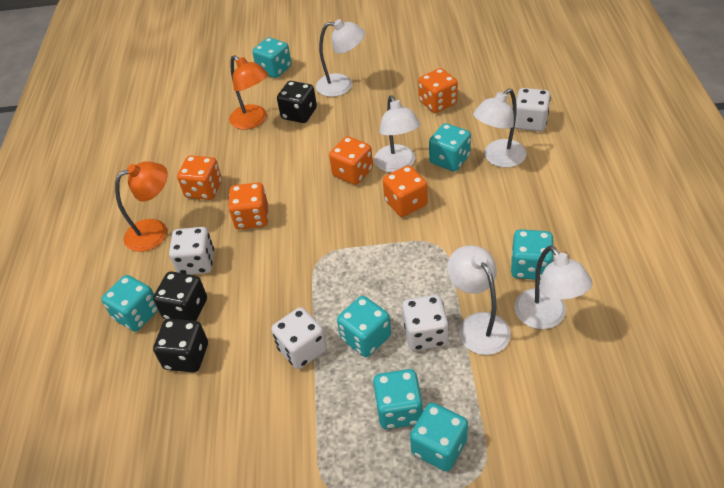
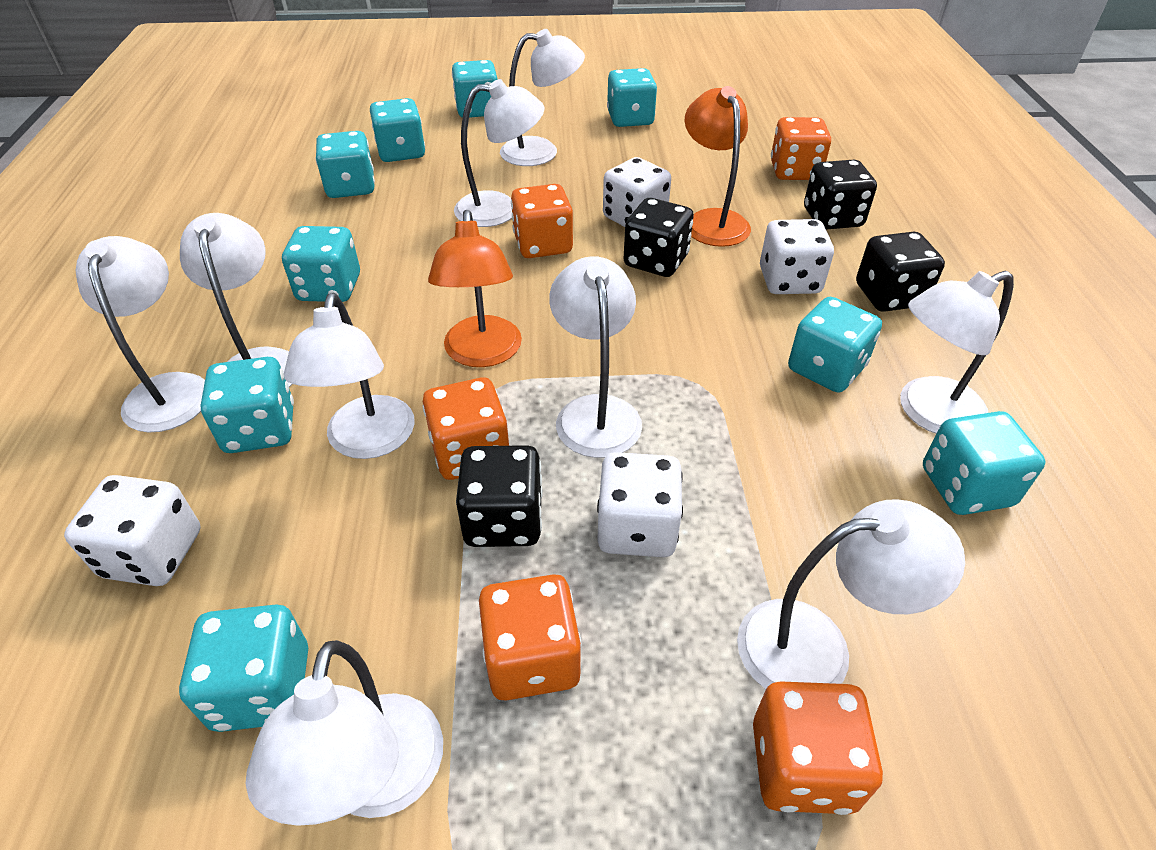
black dice: 3 -> 4
turquoise dice: 7 -> 9
white lamp: 5 -> 9

